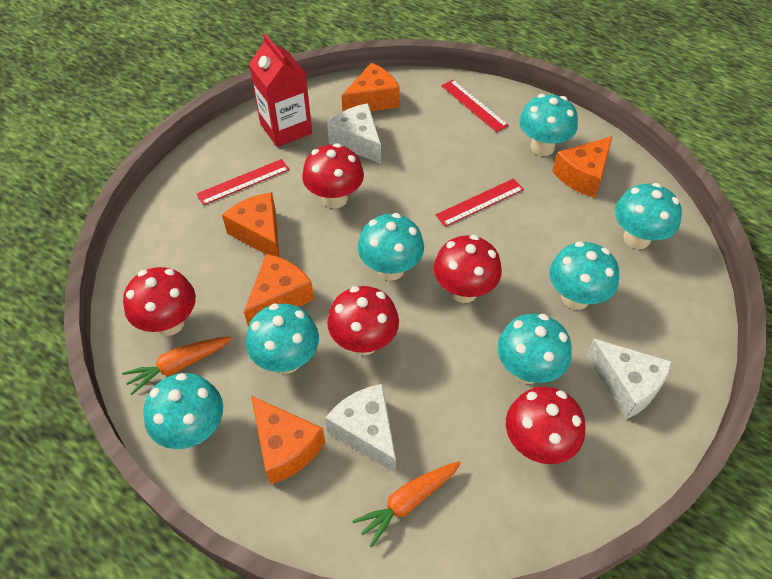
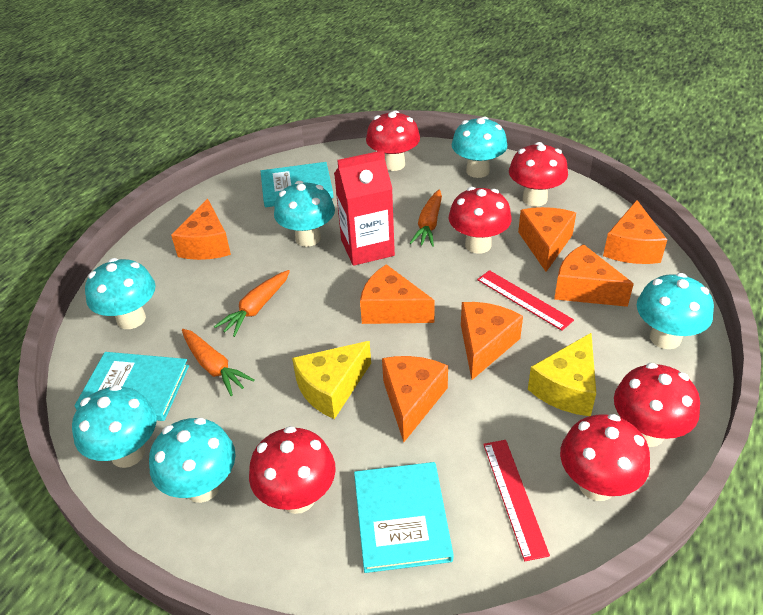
orange carrot: 2 -> 3
orange cheese: 5 -> 7
red mushroom: 5 -> 6
red ruler: 3 -> 2
turquoise book: 0 -> 3
turquoise mushroom: 7 -> 6
white cheese: 3 -> 0
yellow cheese: 0 -> 2

